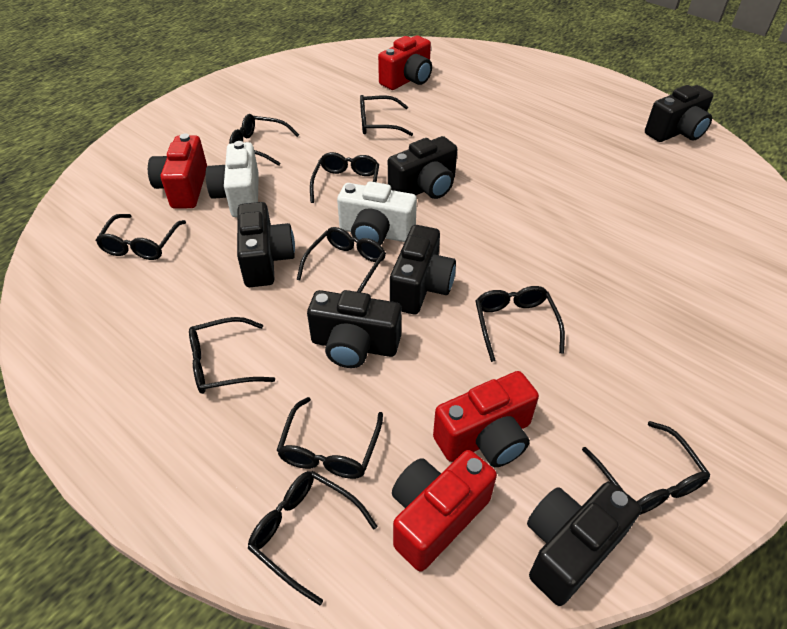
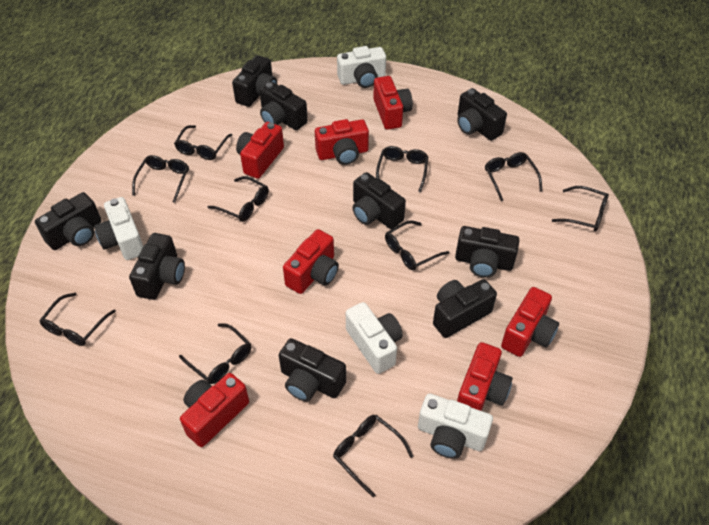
black camera: 6 -> 9
red camera: 4 -> 7
white camera: 2 -> 4

